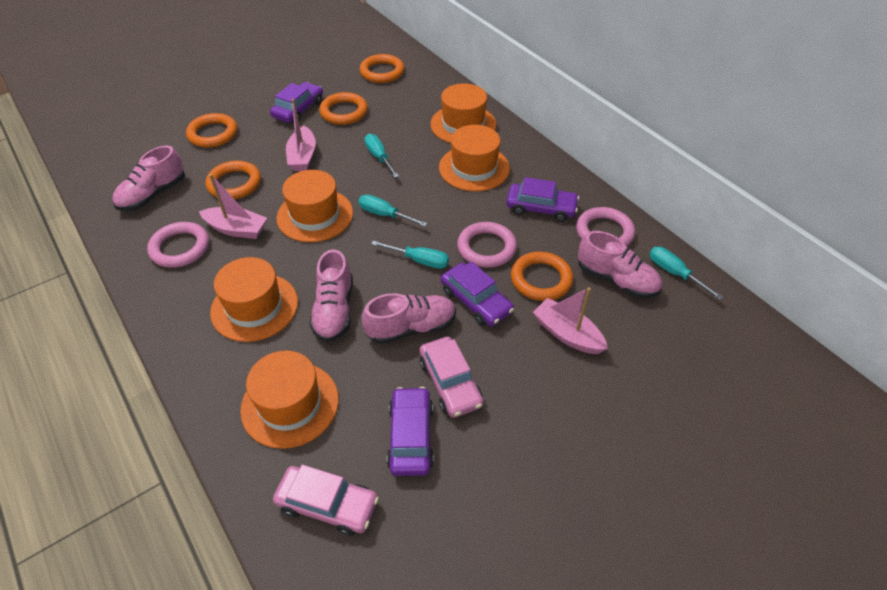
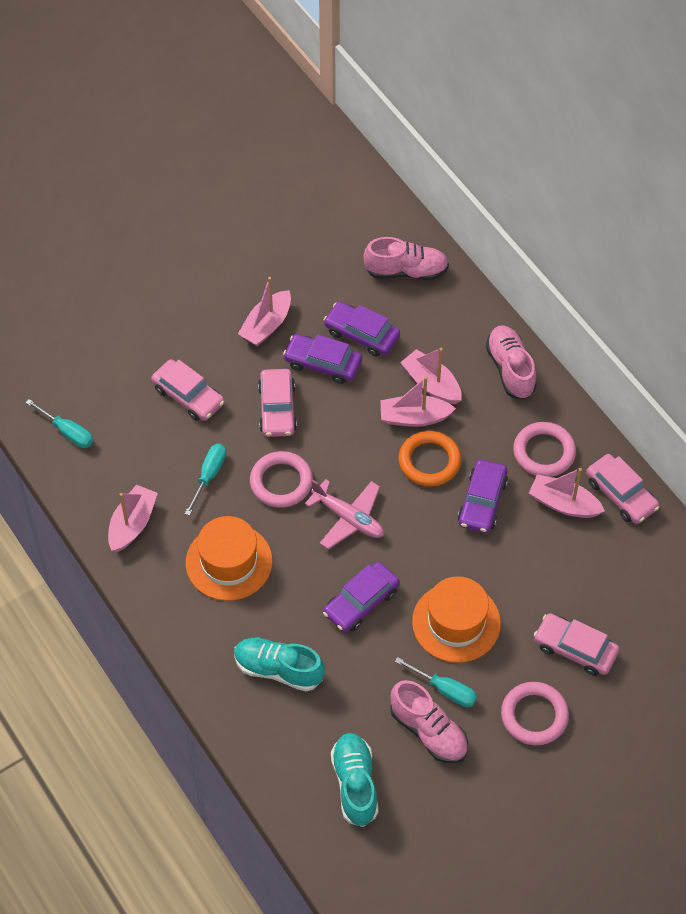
orange hat: 5 -> 2
orange ring: 5 -> 1
pink boat: 3 -> 5
pink car: 2 -> 4
pink plane: 0 -> 1
pink shoe: 4 -> 3
turquoise screwdriver: 4 -> 3
turquoise shoe: 0 -> 2

